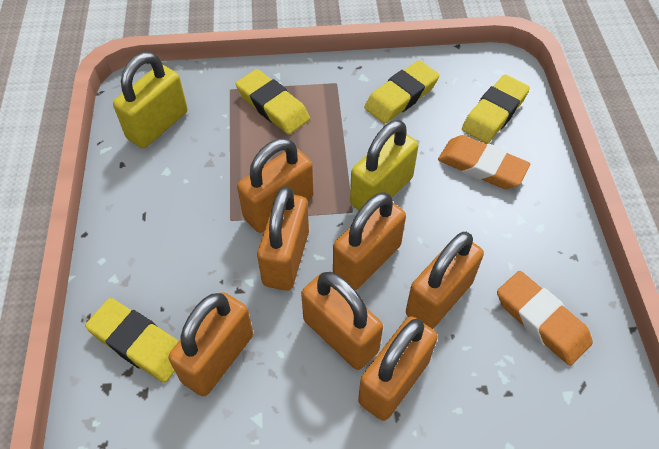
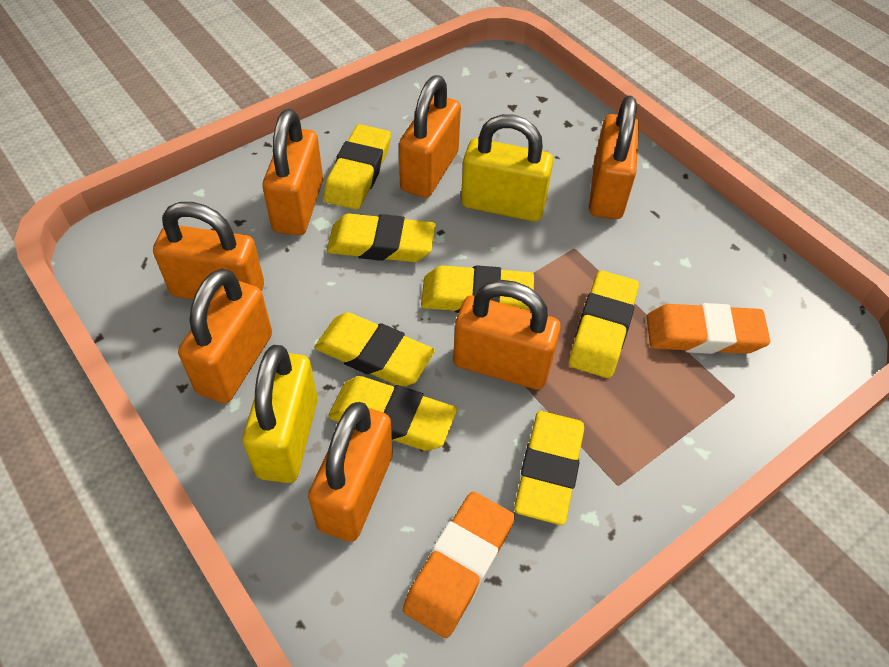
yellow eraser: 4 -> 7

